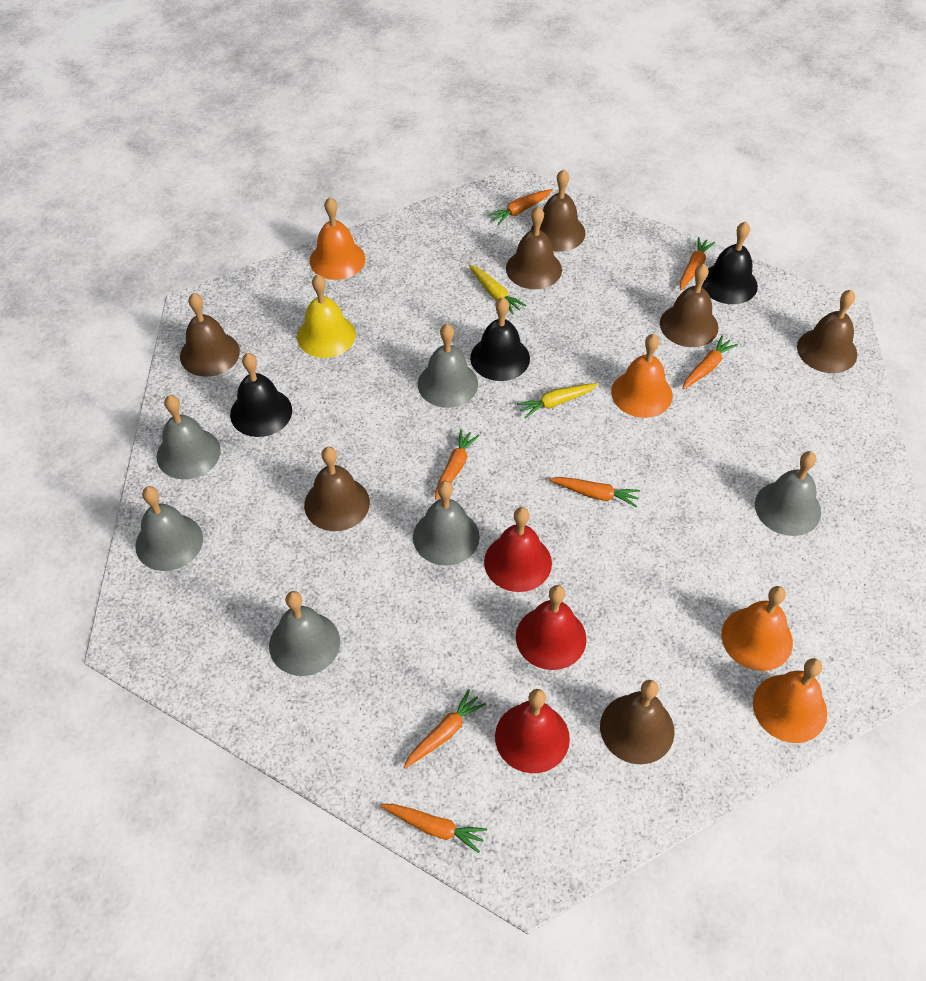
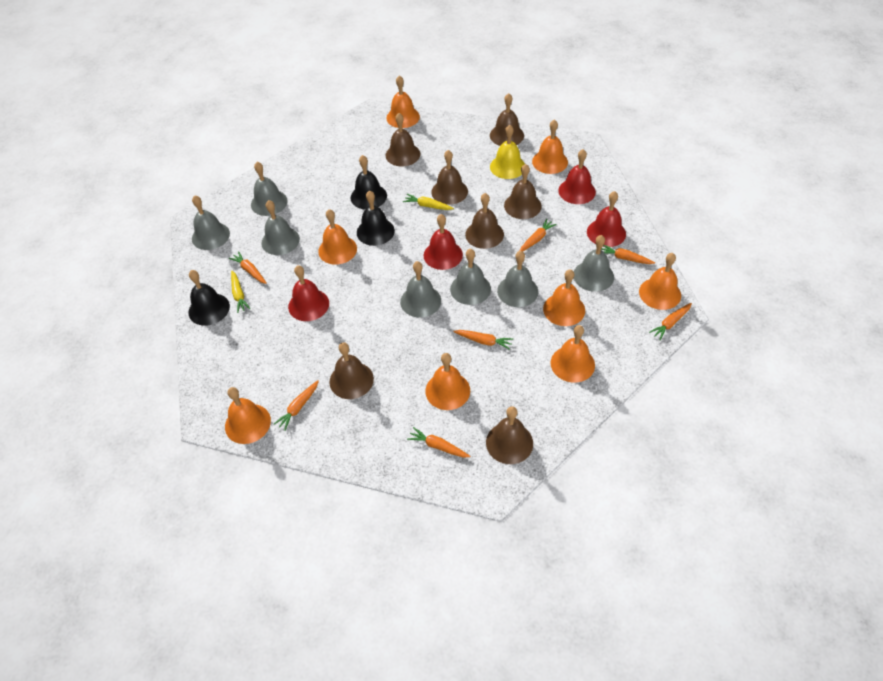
grey bell: 6 -> 7
orange bell: 4 -> 8
red bell: 3 -> 4

